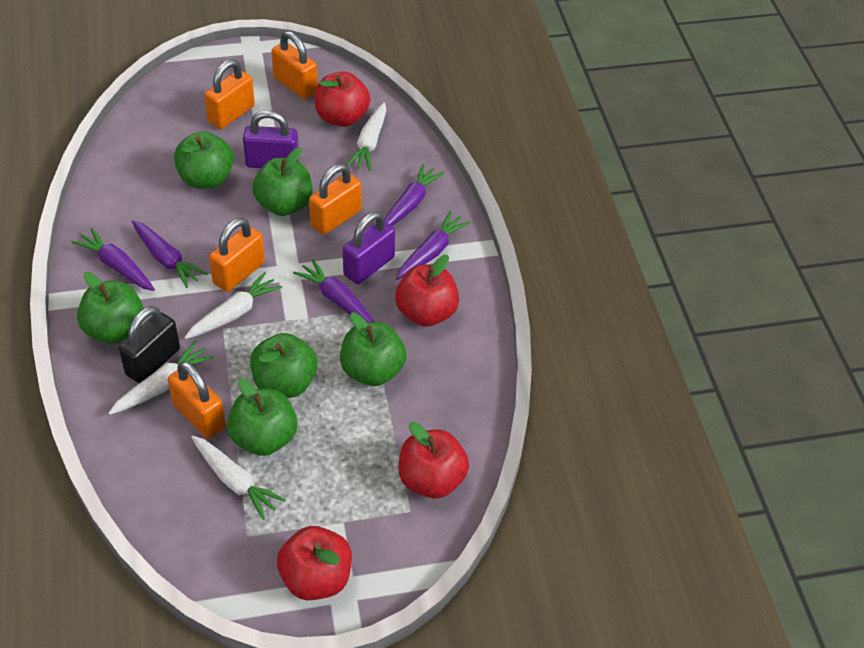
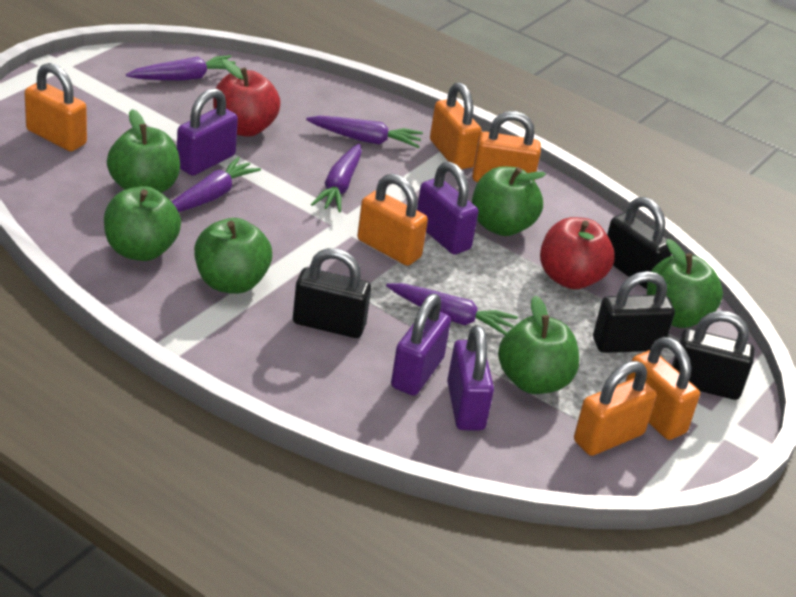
black padlock: 1 -> 4
orange padlock: 5 -> 6
purple padlock: 2 -> 4
red apple: 4 -> 2
white carrot: 4 -> 0

